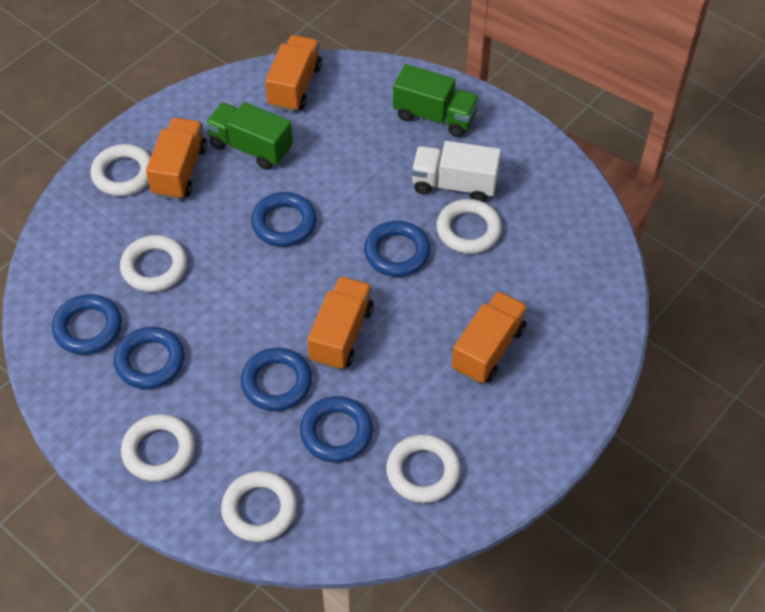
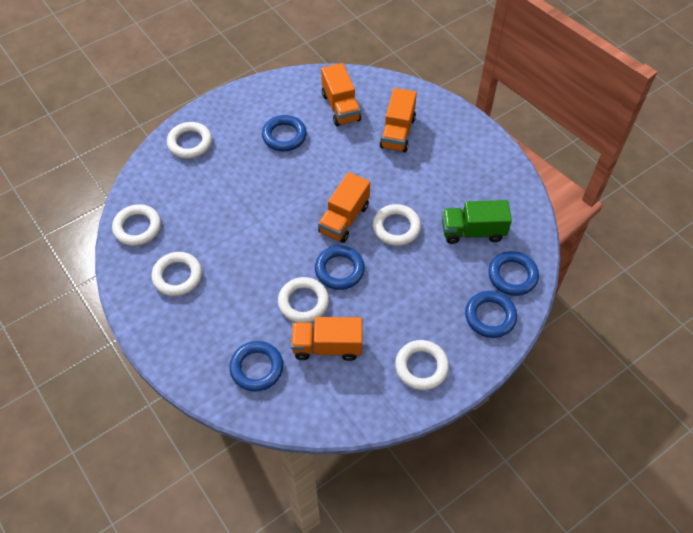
blue ring: 6 -> 5
green truck: 2 -> 1
white truck: 1 -> 0

